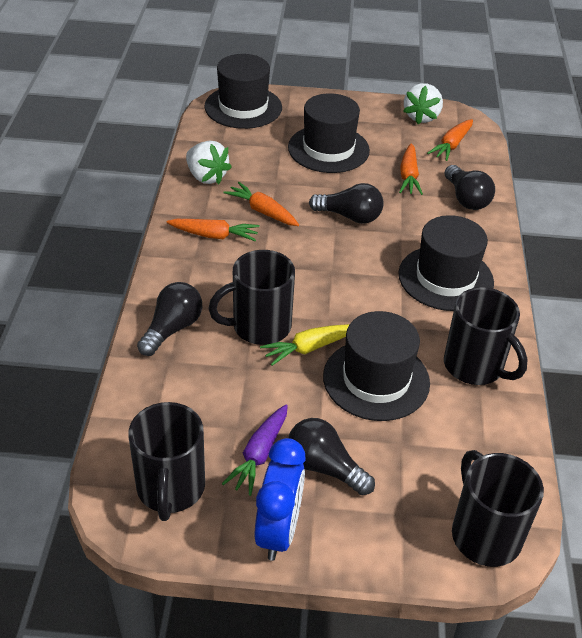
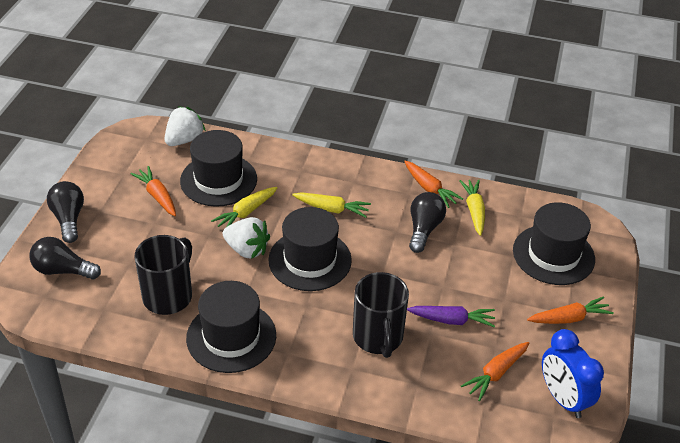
black light bulb: 4 -> 3
black mug: 4 -> 2
yellow carrot: 1 -> 3

